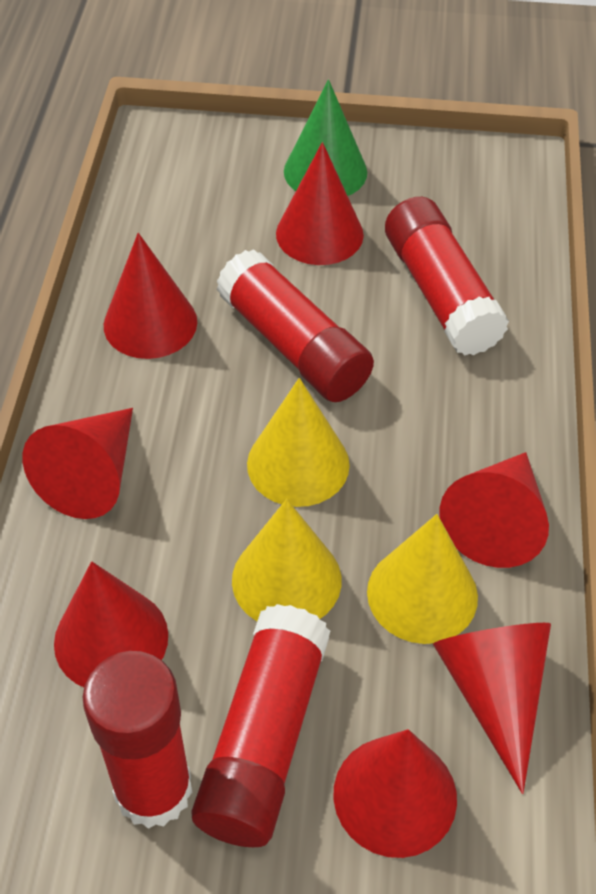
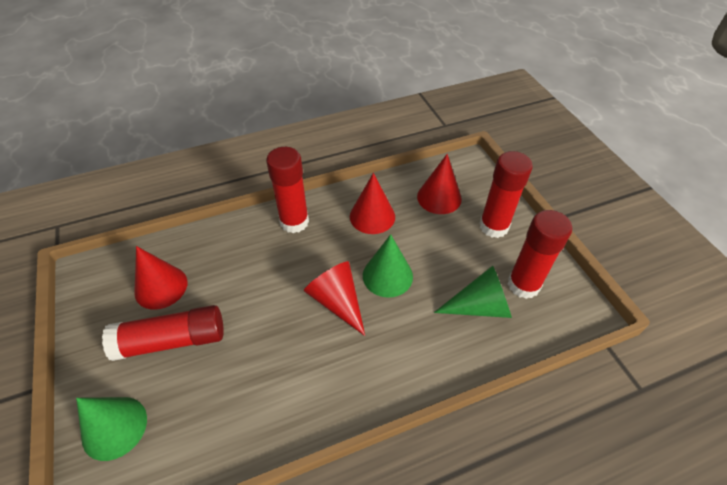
green cone: 1 -> 3
red cone: 7 -> 4
yellow cone: 3 -> 0

